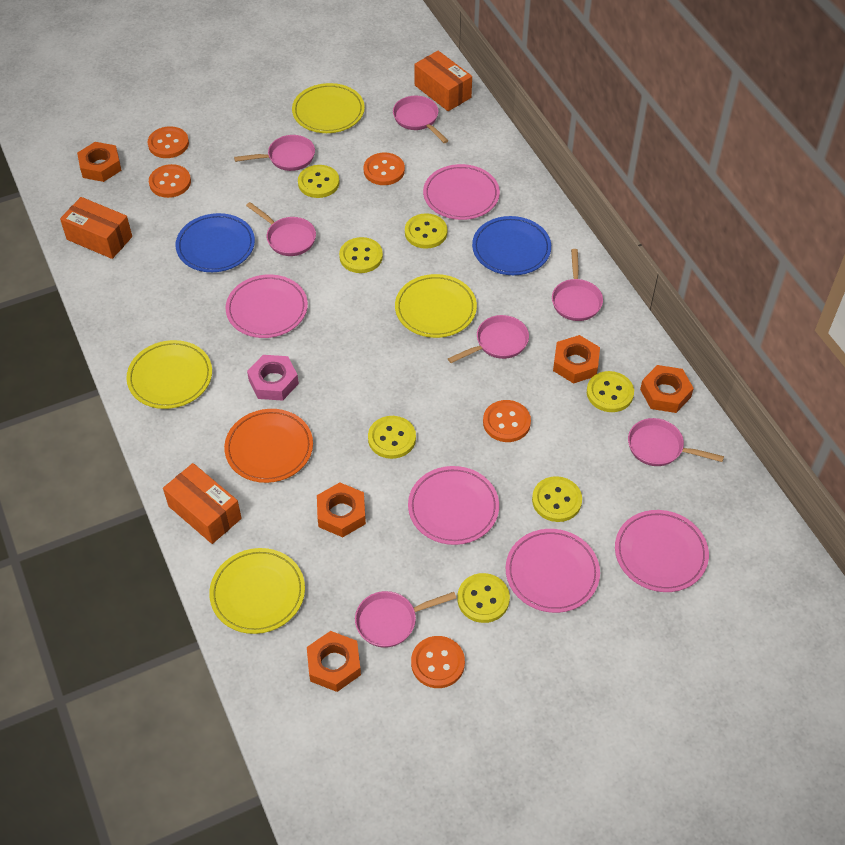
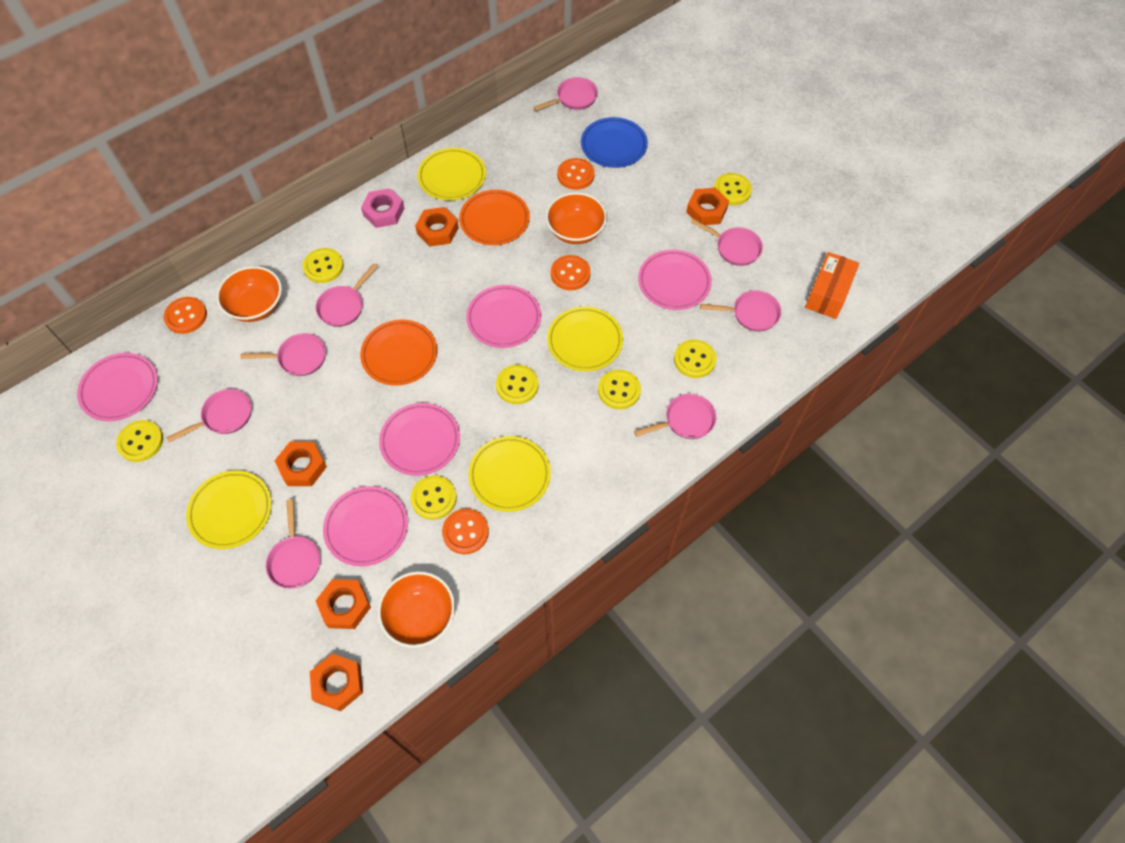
blue plate: 2 -> 1
orange bowl: 0 -> 3
orange box: 3 -> 1
orange button: 5 -> 4
orange plate: 1 -> 2
pink pan: 7 -> 8

